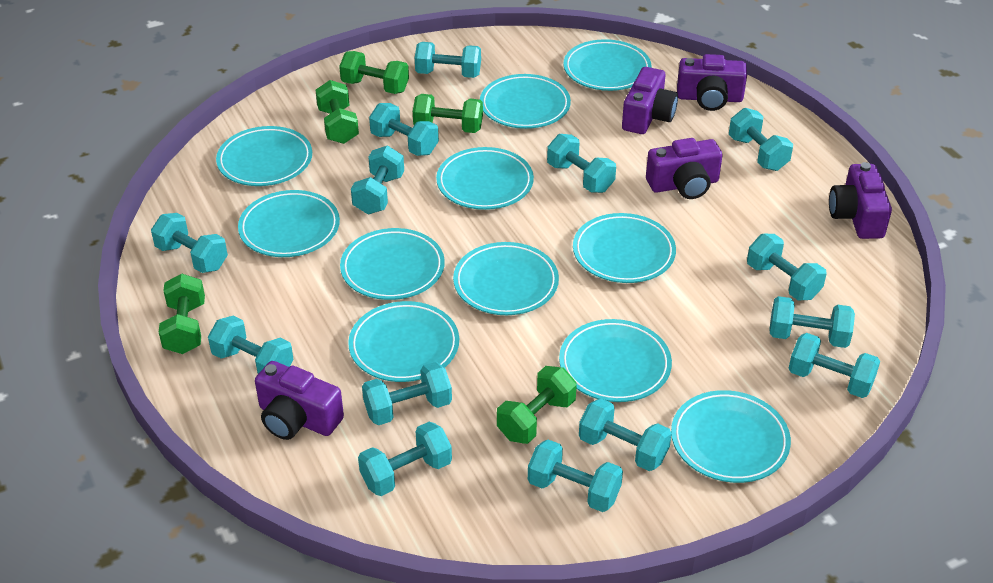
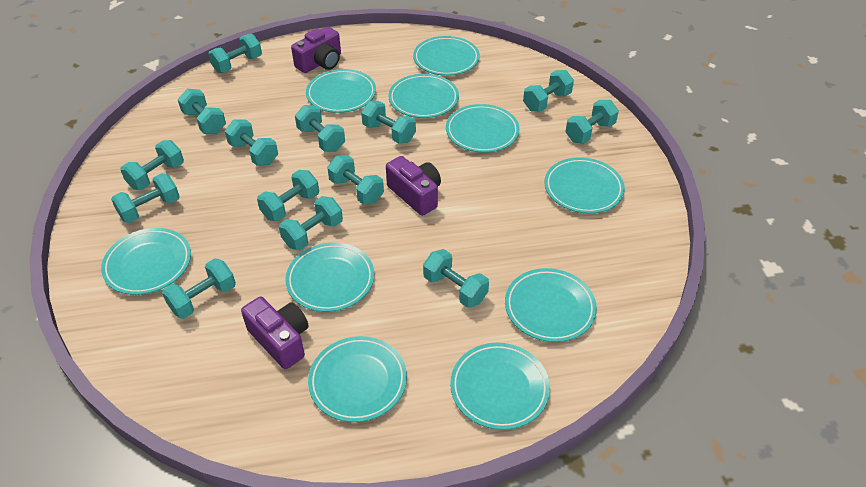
green dumbbell: 5 -> 0
purple camera: 5 -> 3
turquoise plate: 11 -> 10

